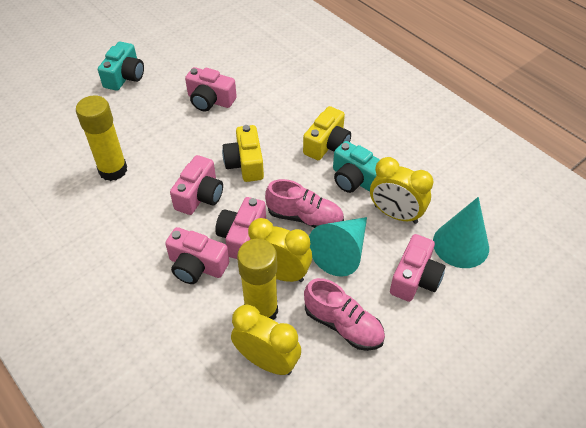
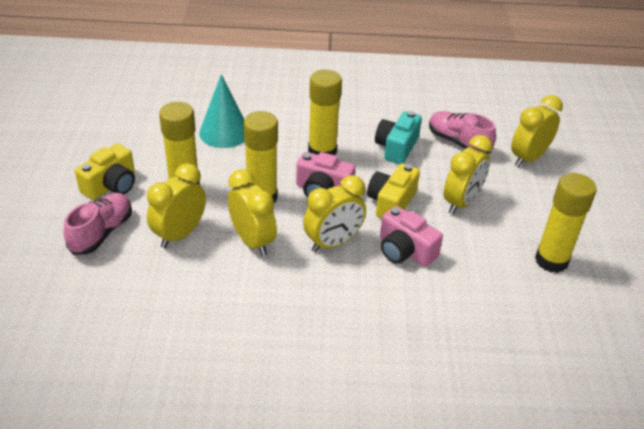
pink camera: 5 -> 2
turquoise camera: 2 -> 1
turquoise cone: 2 -> 1
yellow clock: 3 -> 5
yellow glue stick: 2 -> 4

